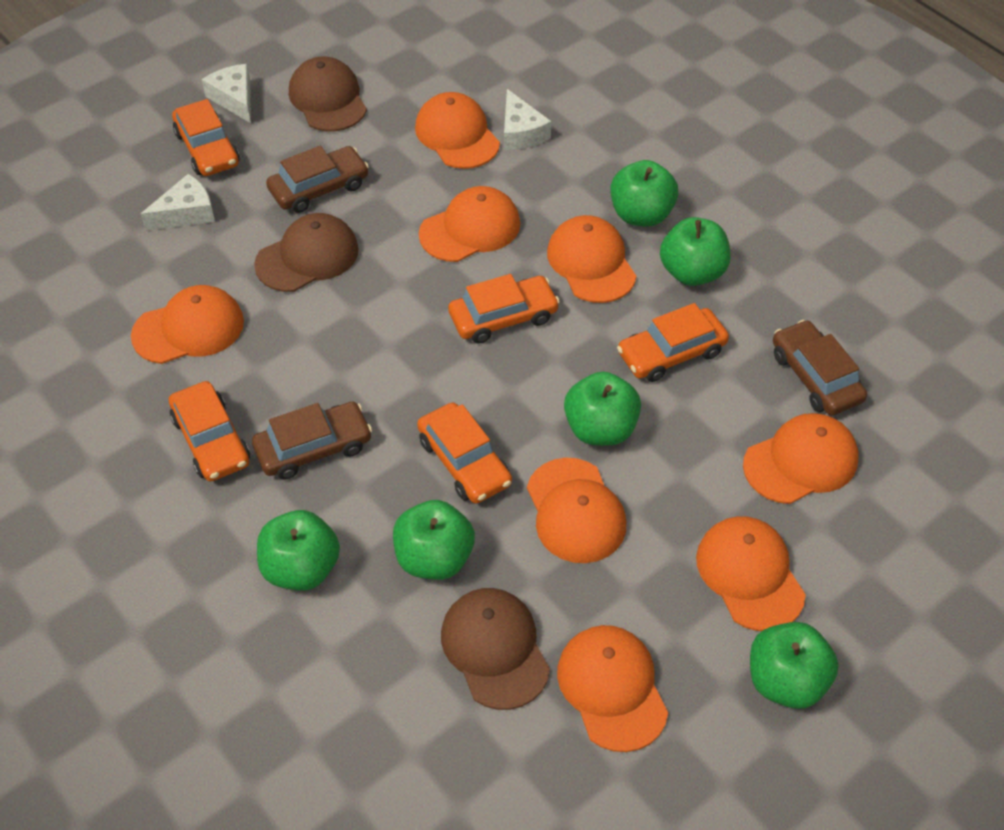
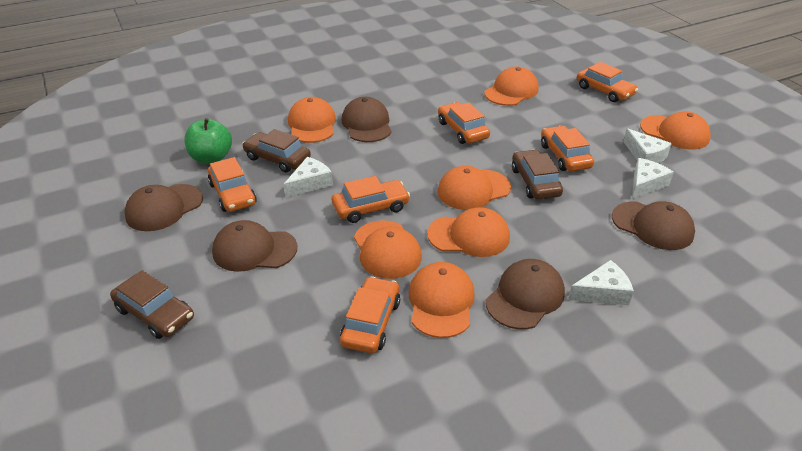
brown cap: 3 -> 5
green apple: 6 -> 1
orange cap: 8 -> 7
orange car: 5 -> 6
white cheese: 3 -> 4

